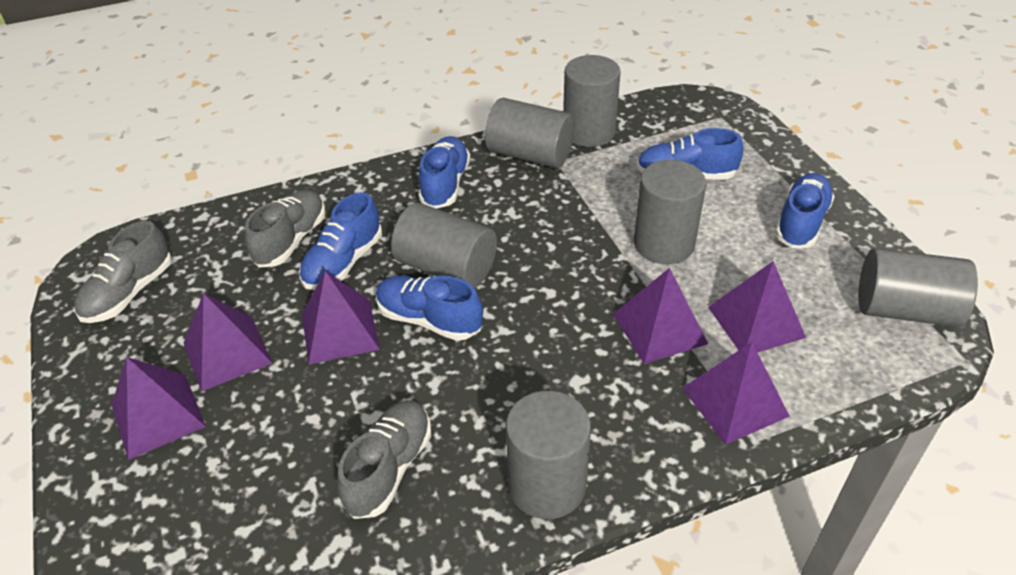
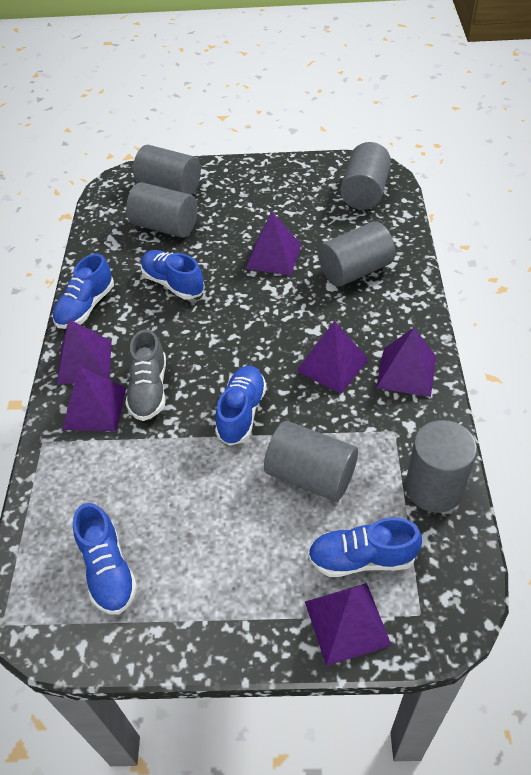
grey shoe: 3 -> 1

